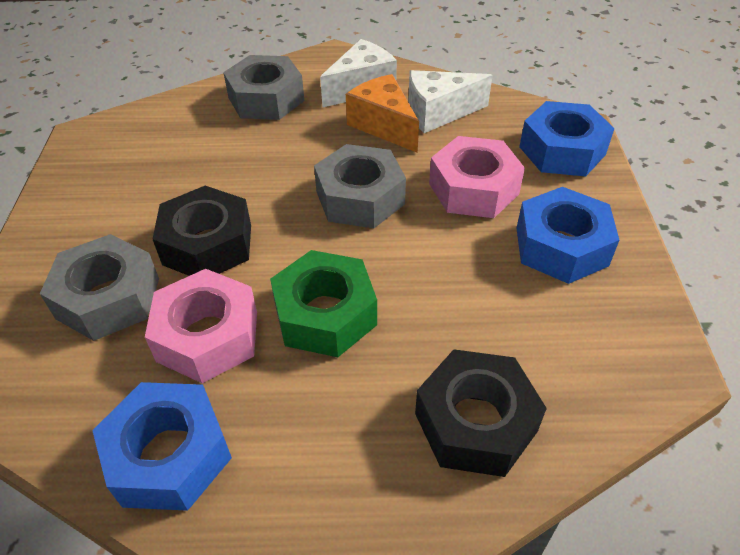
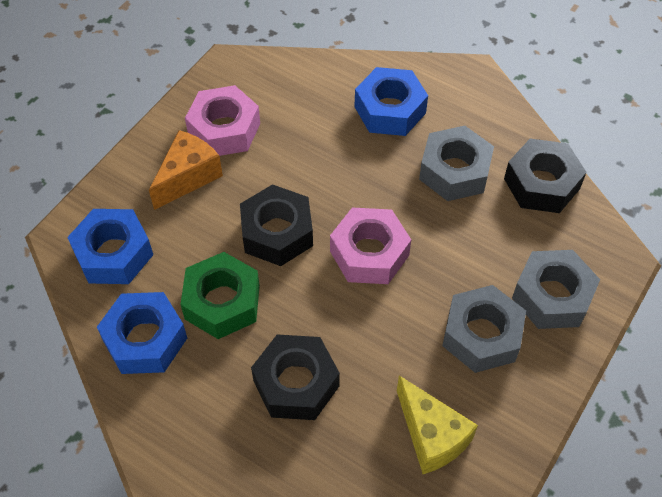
black nut: 2 -> 3
white cheese: 2 -> 0
yellow cheese: 0 -> 1

